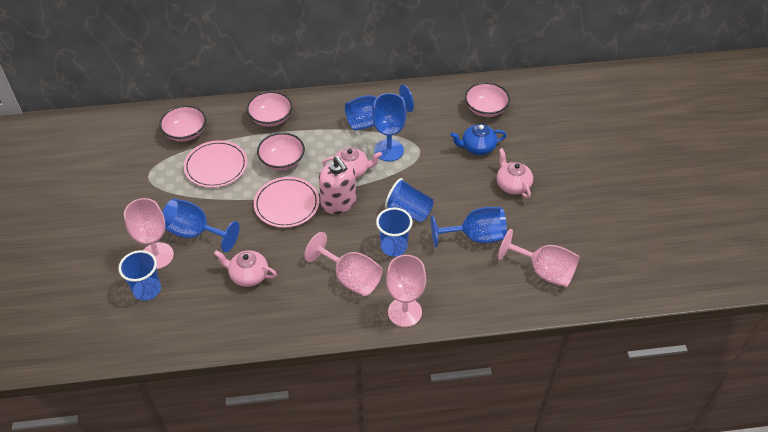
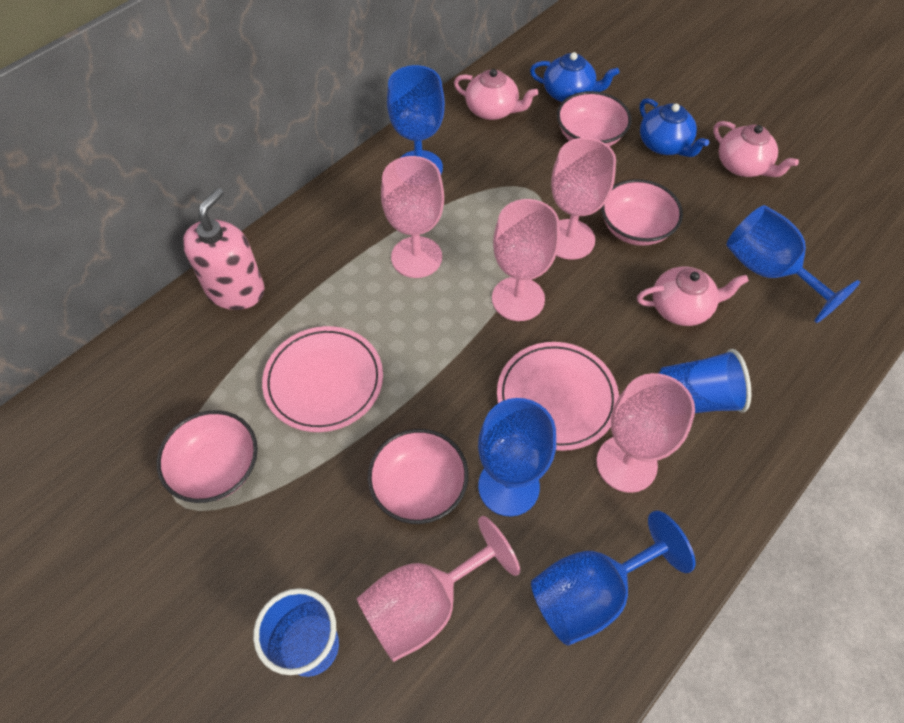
blue cup: 3 -> 2
blue teapot: 1 -> 2
pink goblet: 4 -> 5

